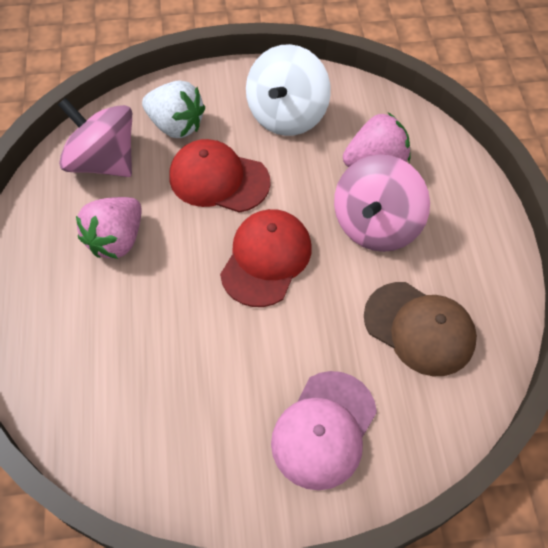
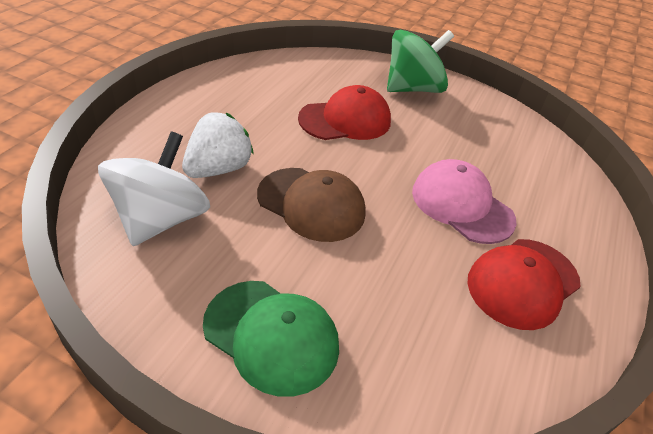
green cap: 0 -> 1
green spinning top: 0 -> 1
pink spinning top: 2 -> 0
pink strawberry: 2 -> 0

